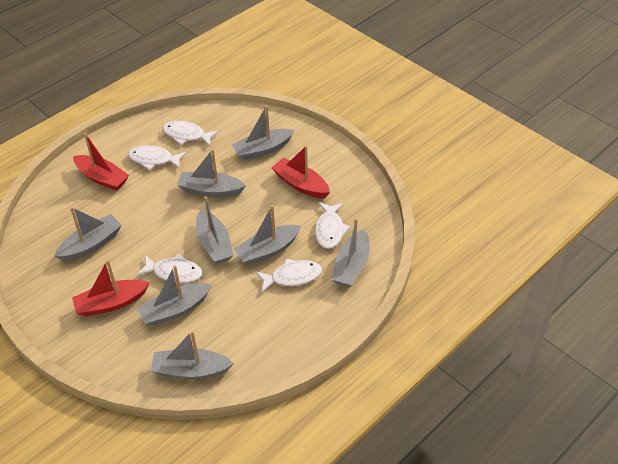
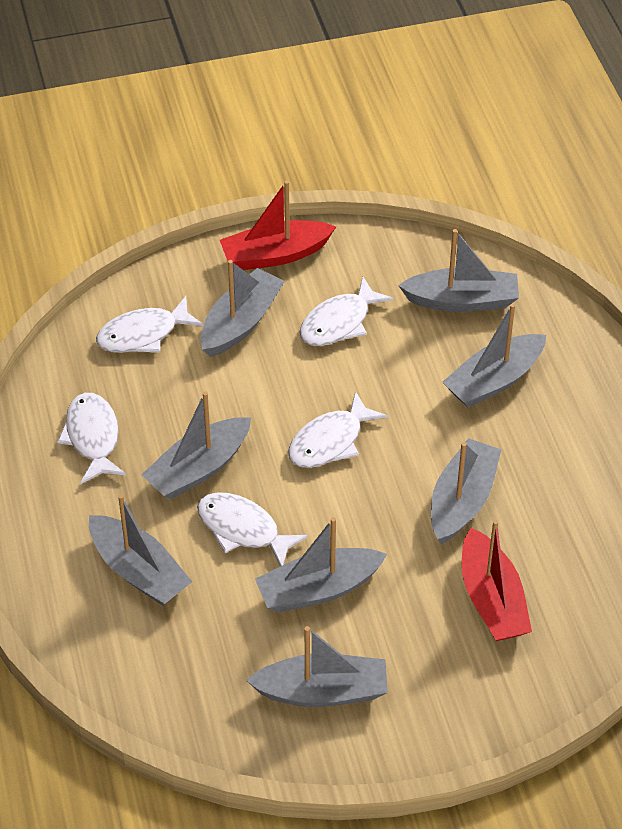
red boat: 3 -> 2

